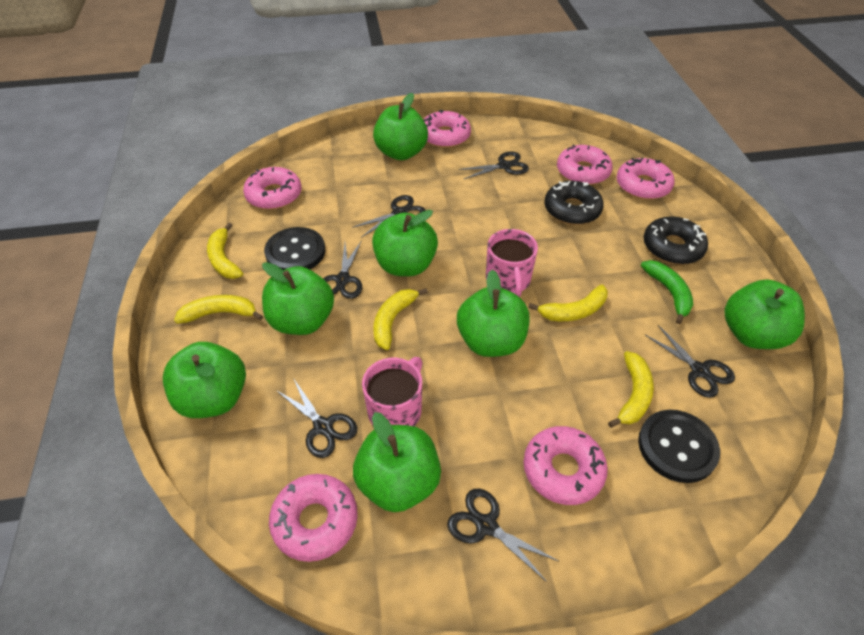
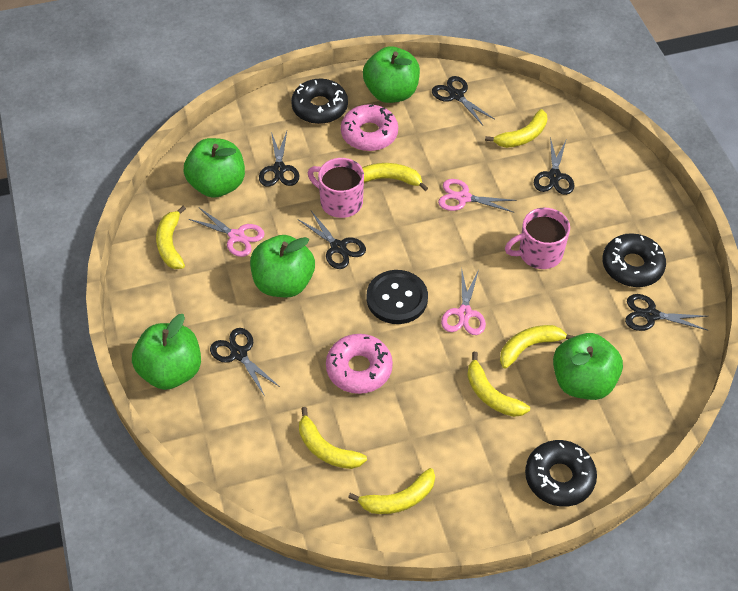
black button: 2 -> 1
black donut: 2 -> 3
green apple: 7 -> 5
green banana: 1 -> 0
pink donut: 6 -> 2
pink scissors: 0 -> 3
yellow banana: 5 -> 7

